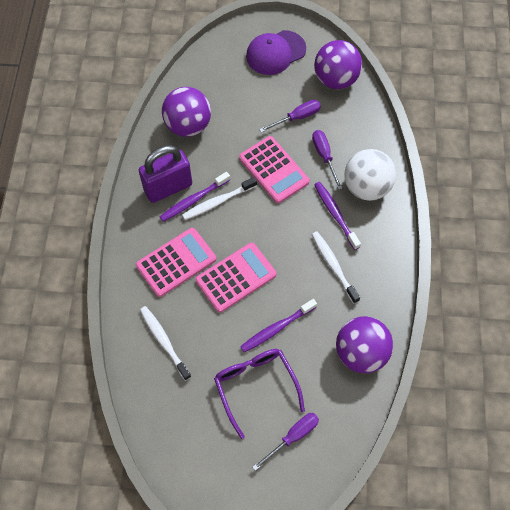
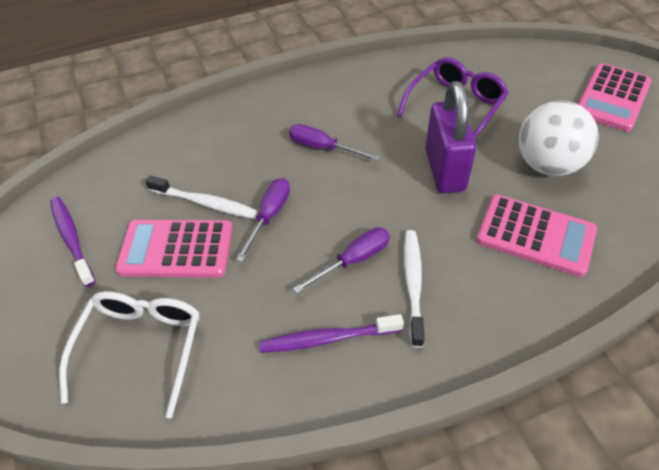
purple ball: 3 -> 0
purple cap: 1 -> 0
purple toothbrush: 3 -> 2
white glasses: 0 -> 1
white toothbrush: 3 -> 2

